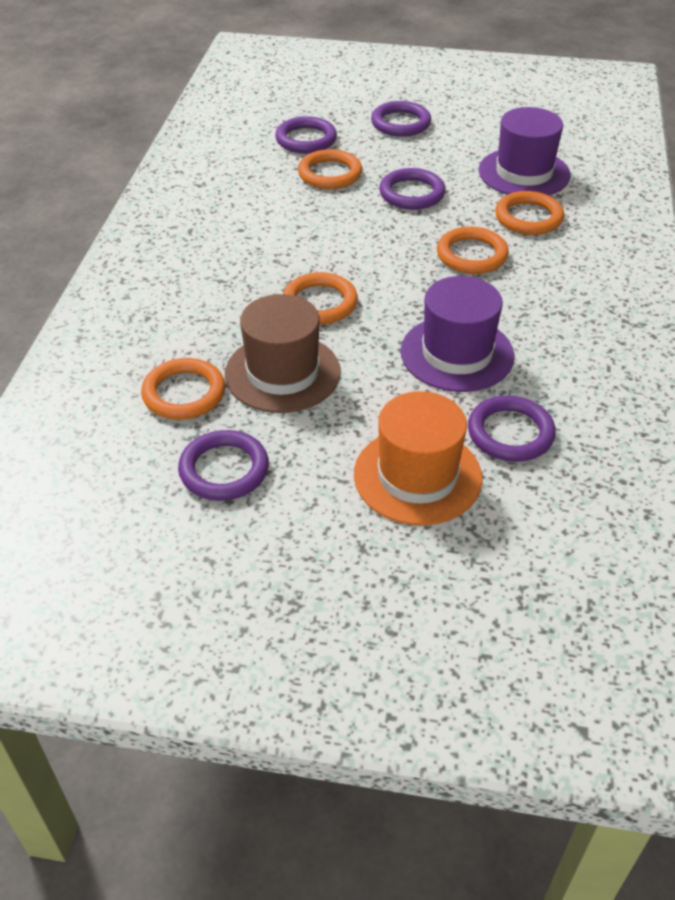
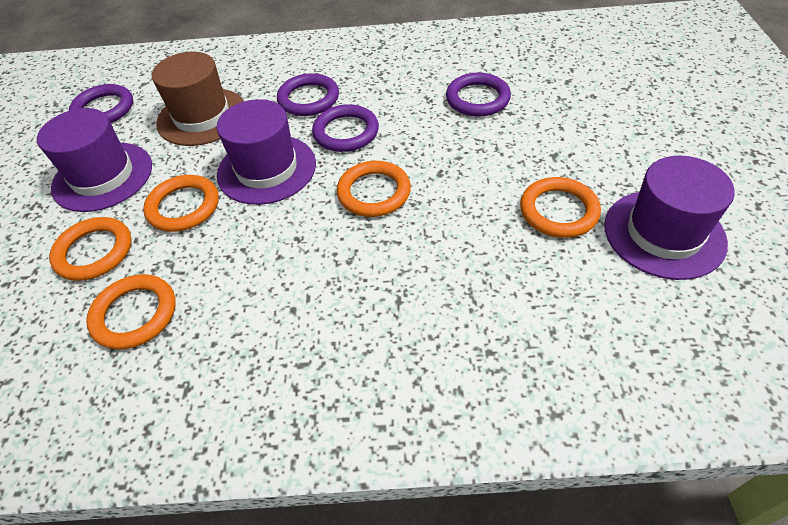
orange hat: 1 -> 0
purple hat: 2 -> 3
purple ring: 5 -> 4

